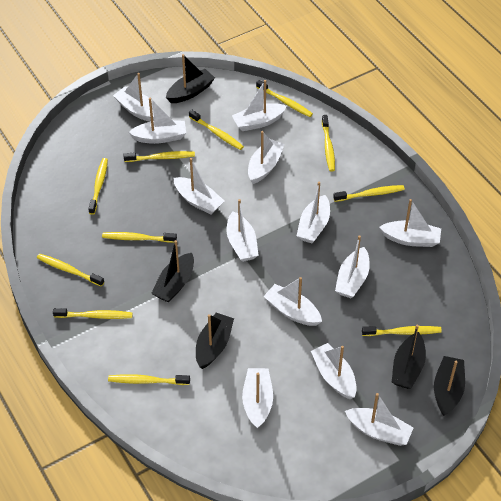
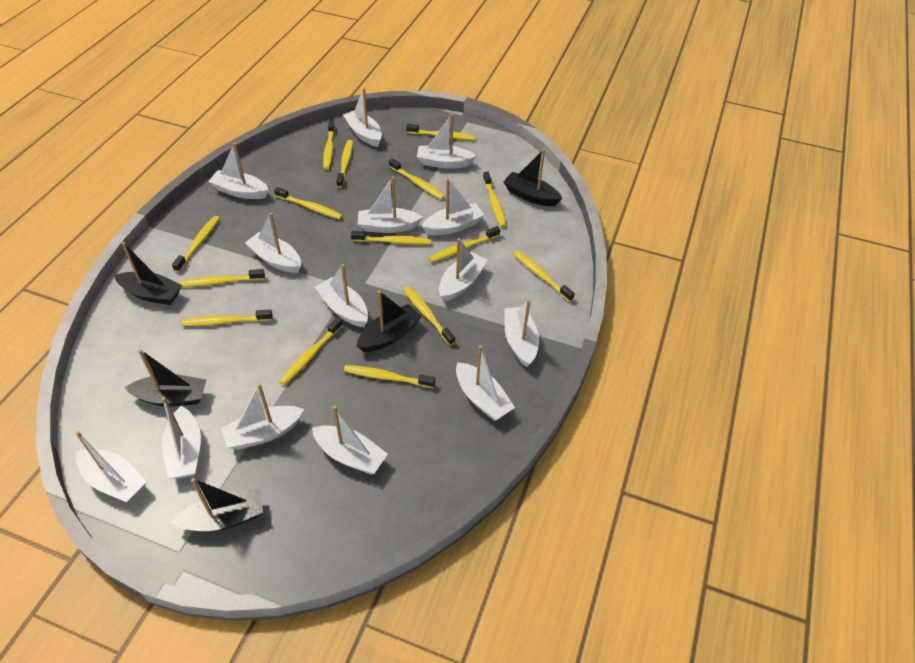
white boat: 13 -> 14
yellow toothbrush: 11 -> 15

